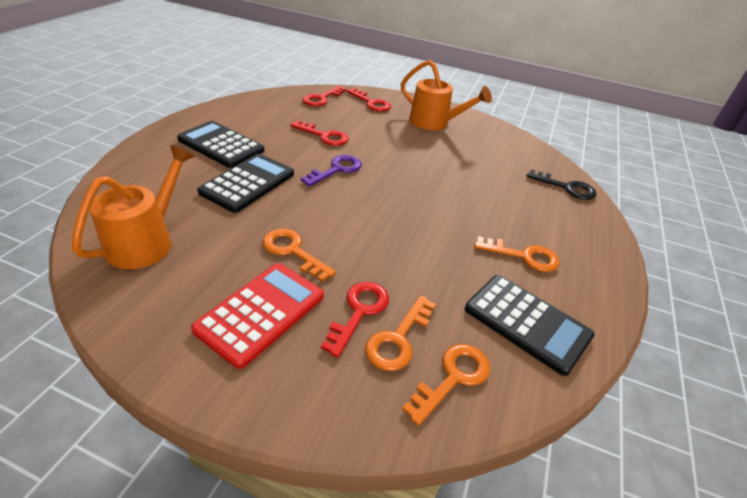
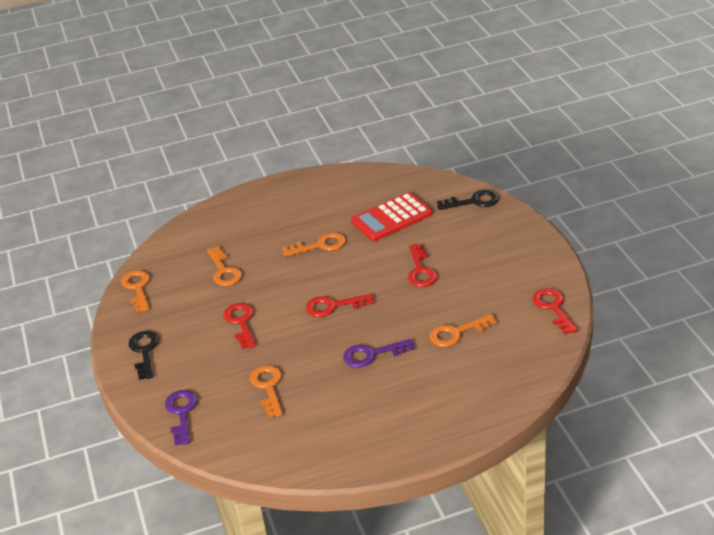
black calculator: 3 -> 0
black key: 1 -> 2
orange key: 4 -> 5
orange watering can: 2 -> 0
purple key: 1 -> 2

